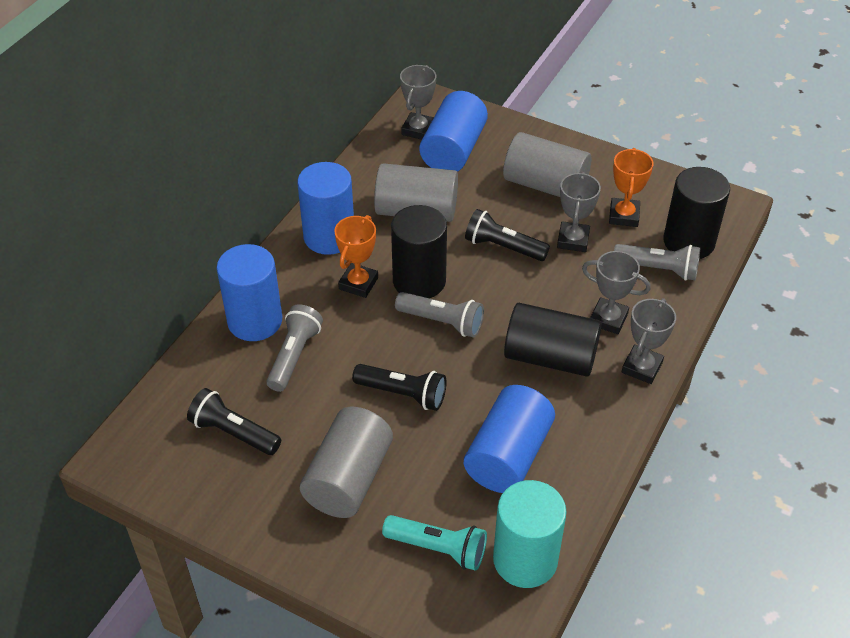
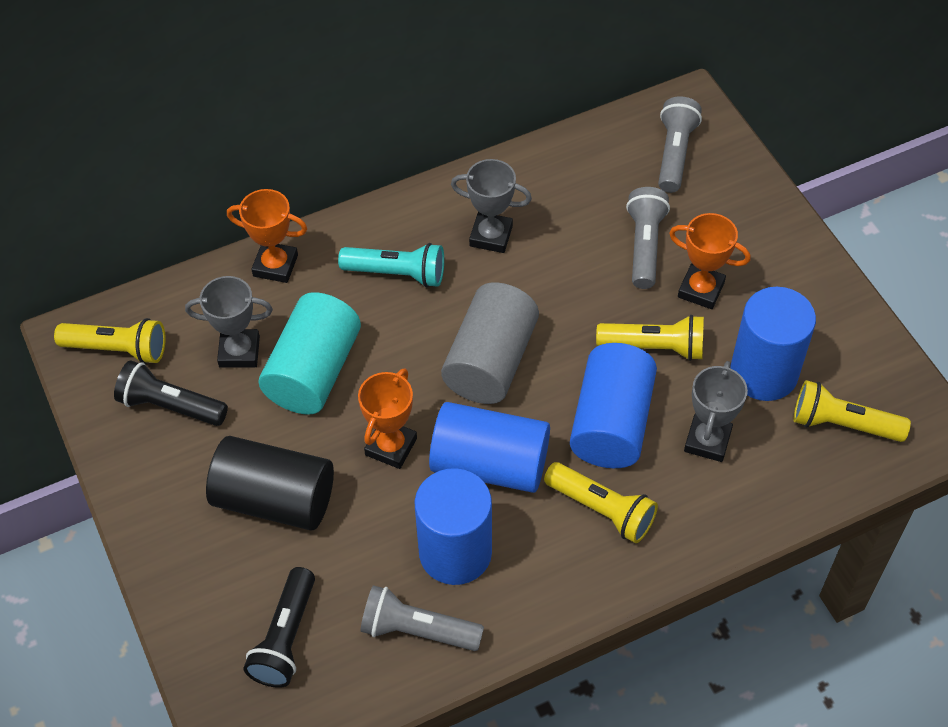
black cylinder: 3 -> 1
black flashlight: 3 -> 2
grey cylinder: 3 -> 1
grey trophy: 4 -> 3
orange trophy: 2 -> 3
yellow flashlight: 0 -> 4

